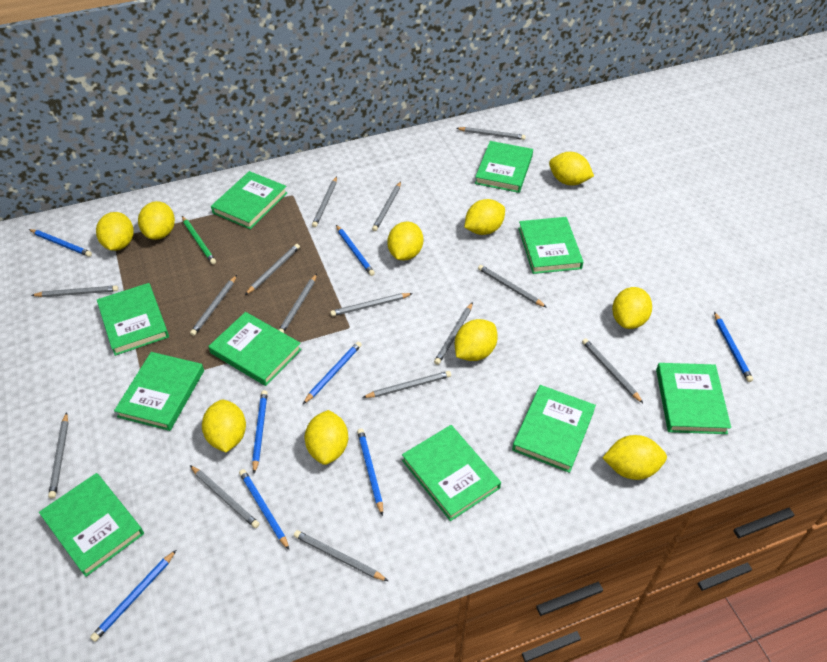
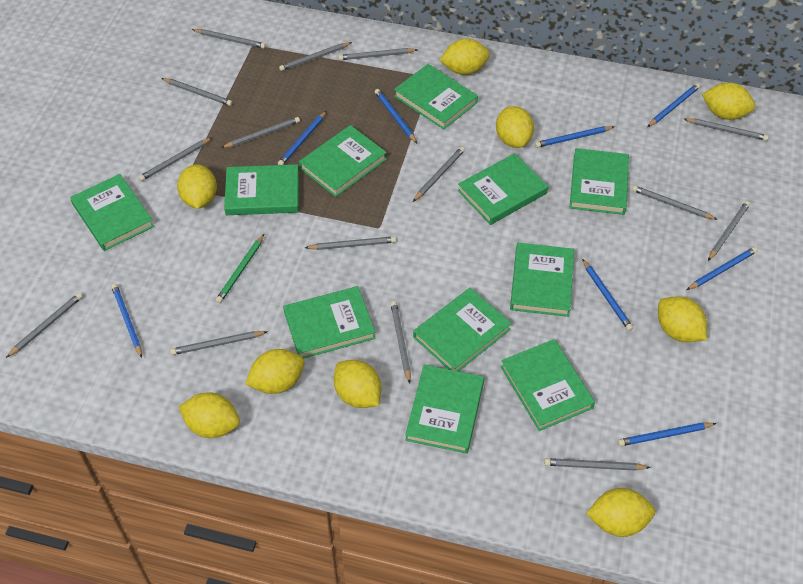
green book: 10 -> 11
yellow lemon: 10 -> 9

